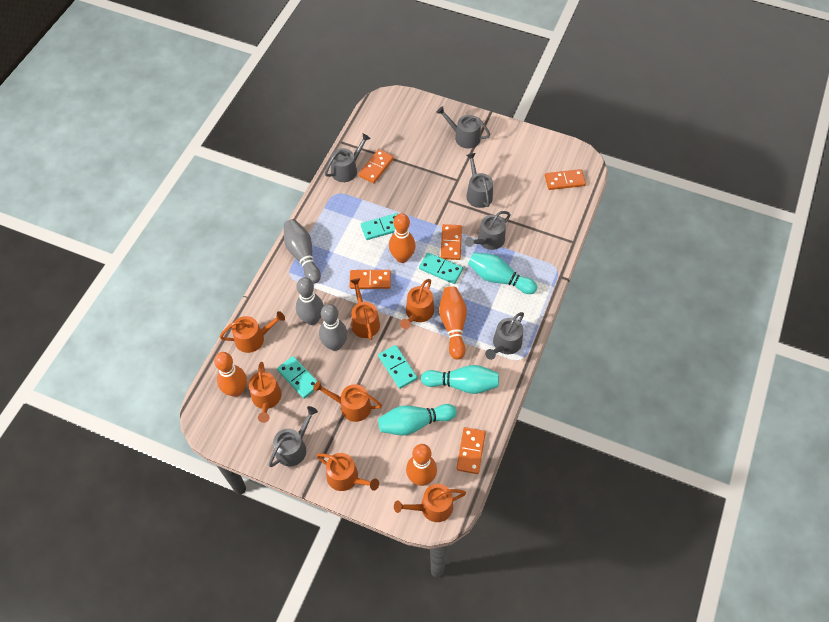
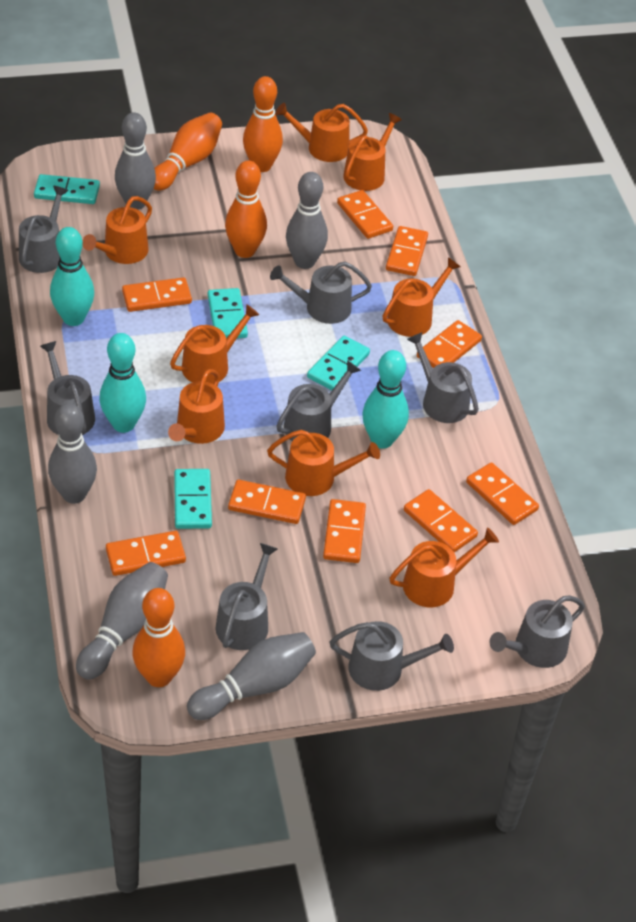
grey bowling pin: 3 -> 5
grey watering can: 6 -> 8
orange domino: 5 -> 9
orange watering can: 7 -> 8

